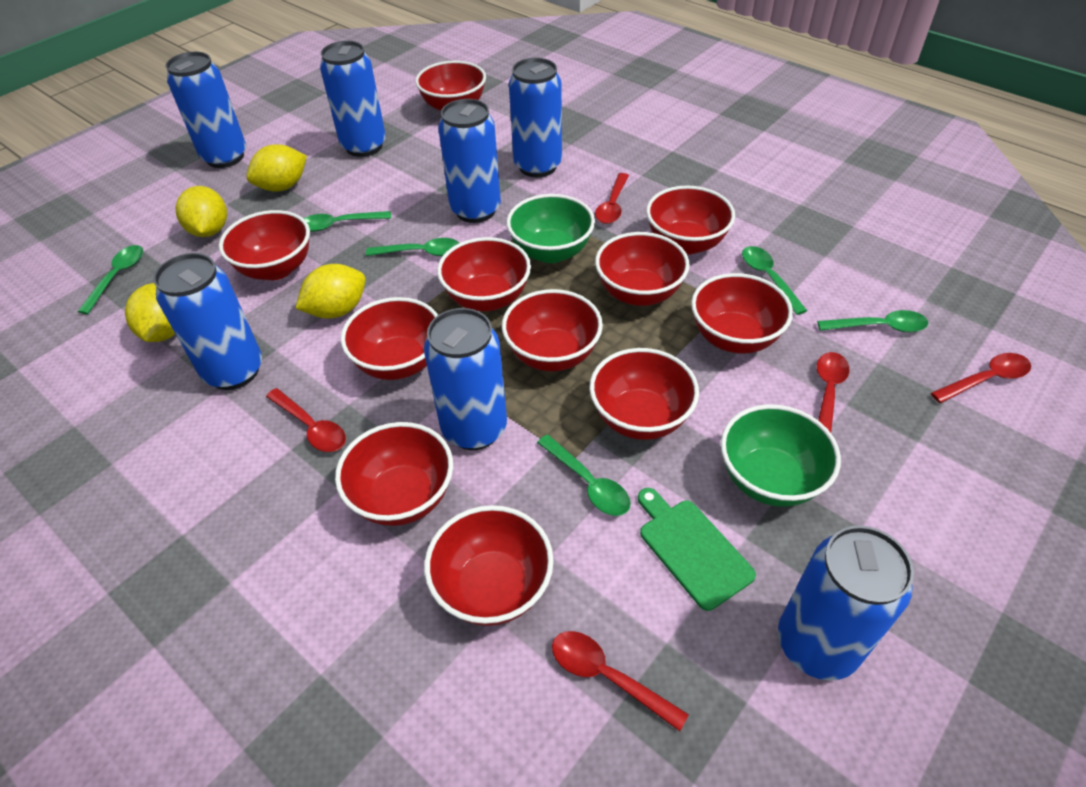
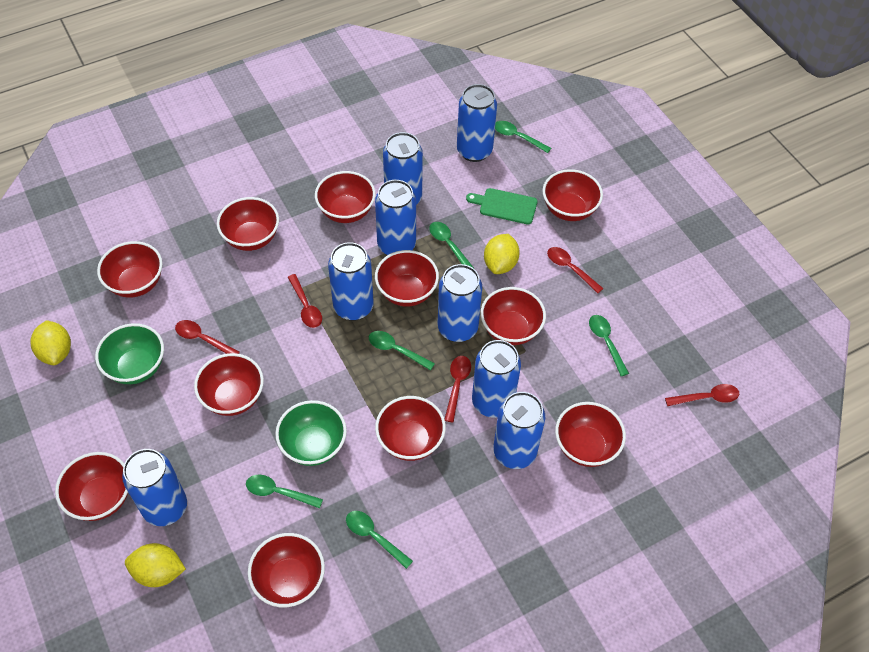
blue can: 7 -> 8
yellow lemon: 4 -> 3

